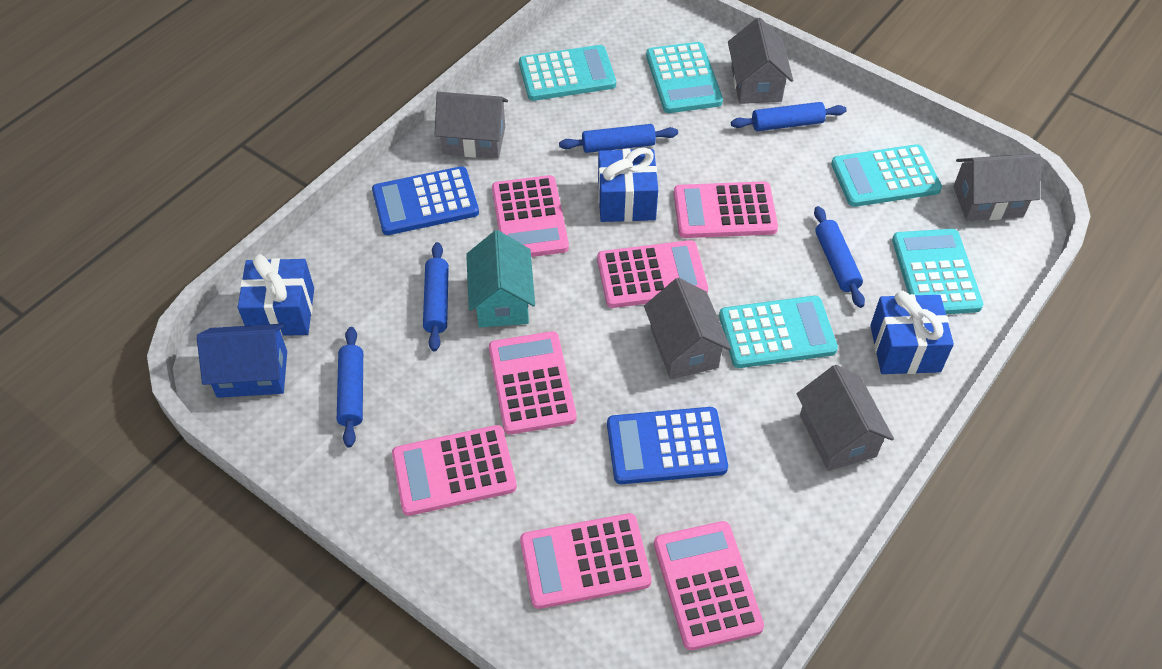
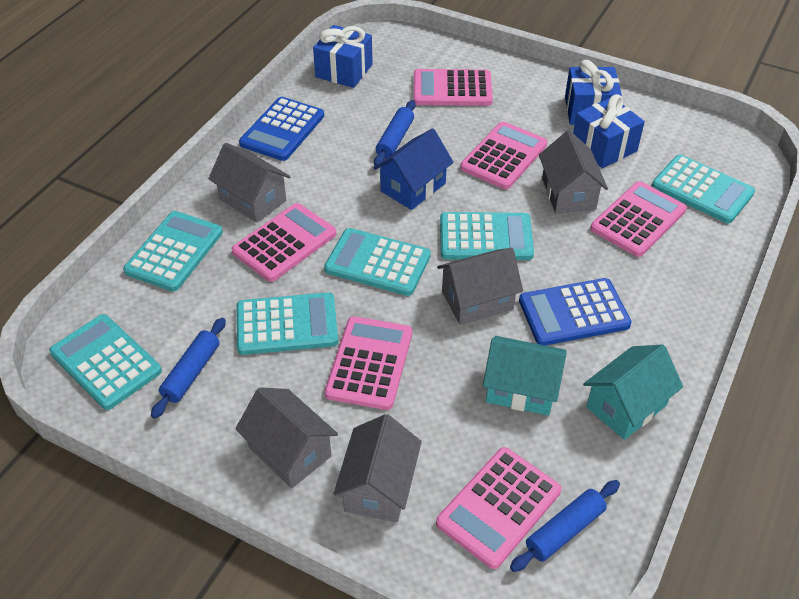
blue rolling pin: 5 -> 3
pink calculator: 7 -> 6
turquoise calculator: 5 -> 6
turquoise house: 1 -> 2

